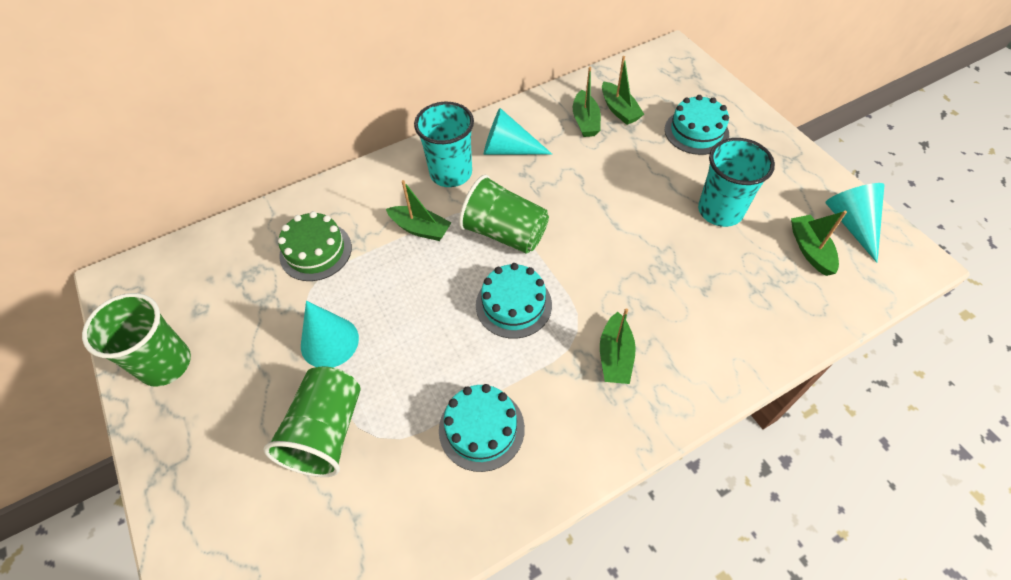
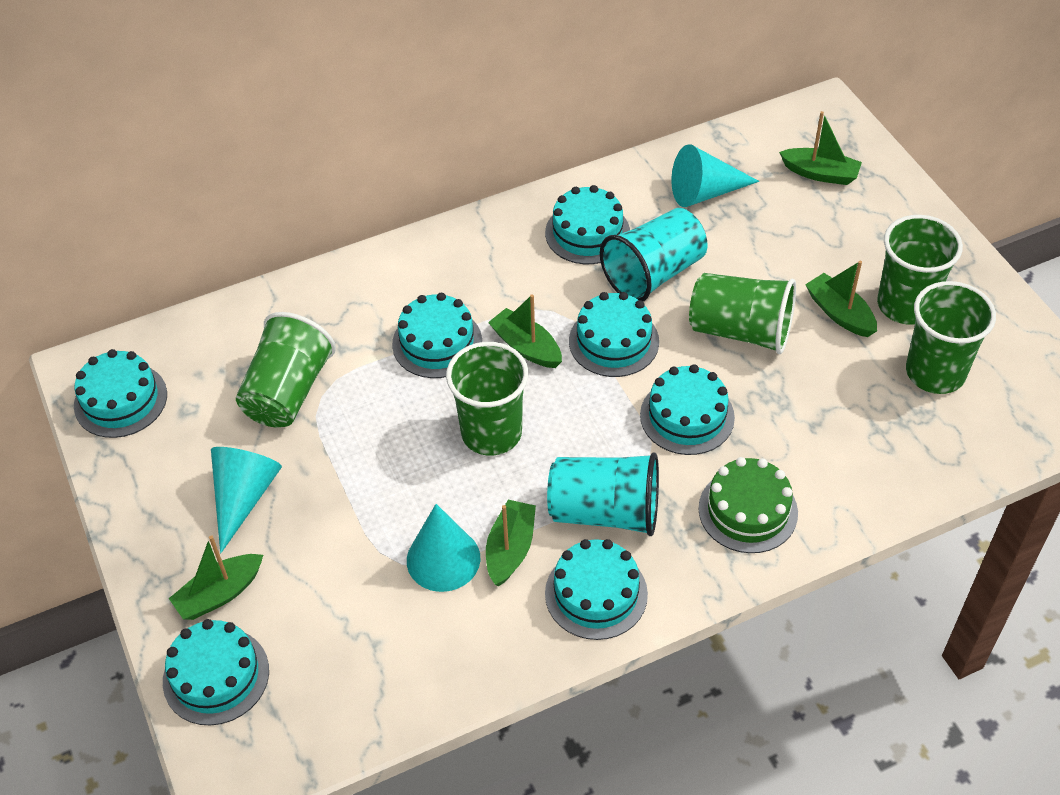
green cup: 3 -> 5
turquoise cake: 3 -> 7

